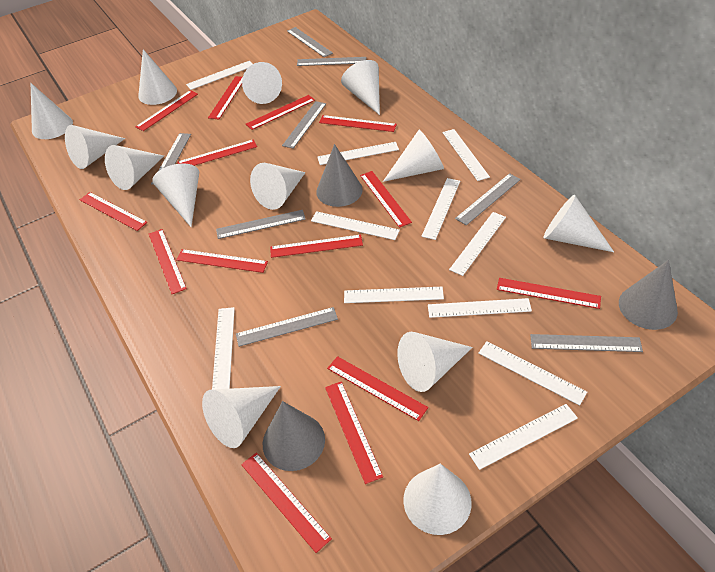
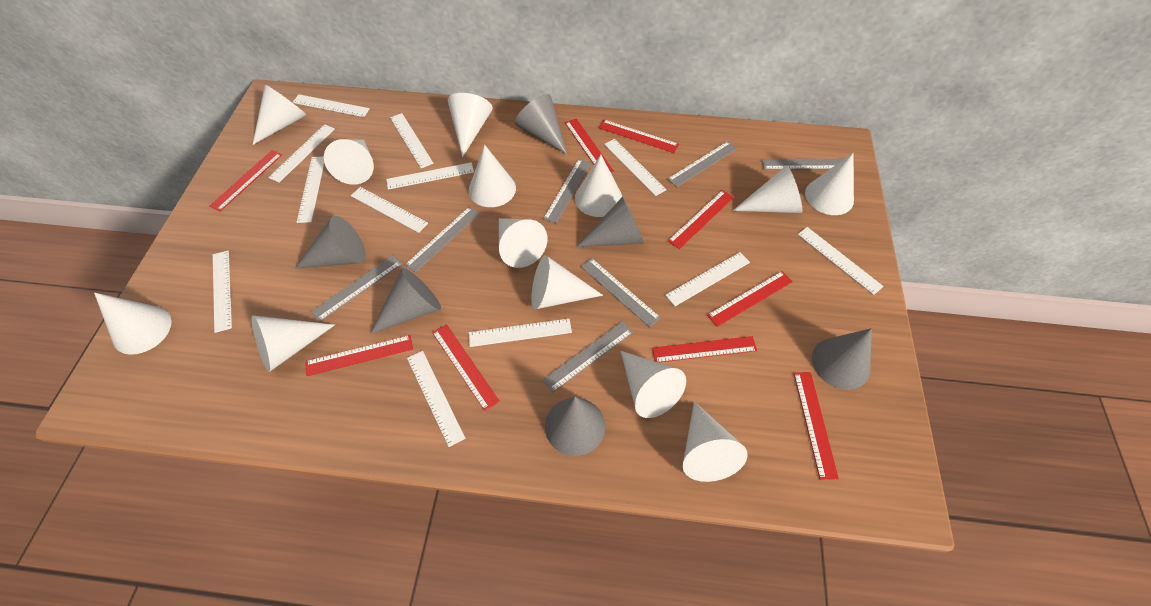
grey cone: 3 -> 6
grey ruler: 8 -> 7
red ruler: 14 -> 9
white ruler: 11 -> 12

